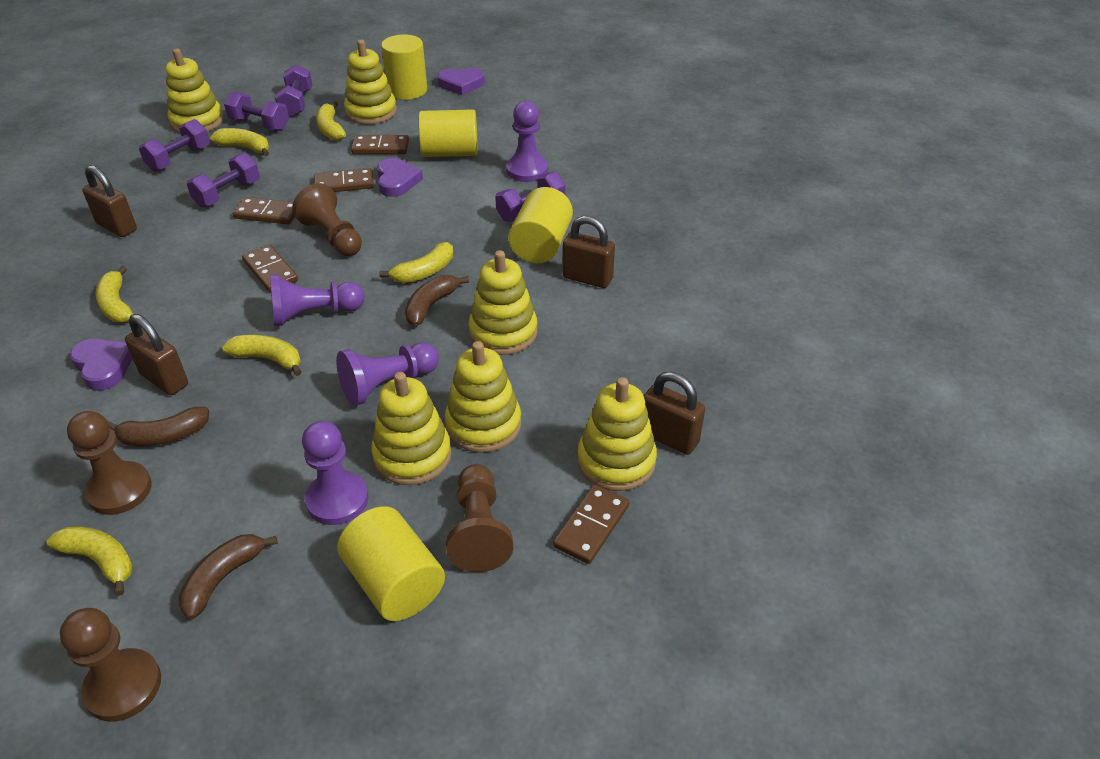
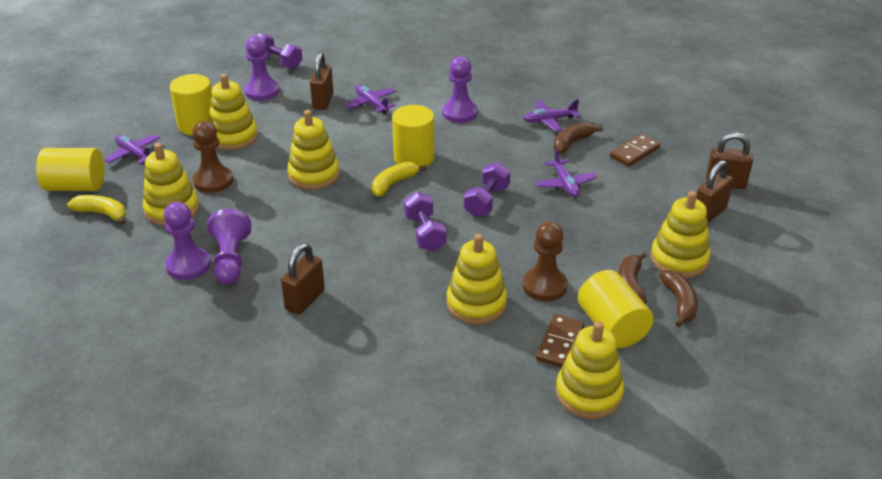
brown domino: 5 -> 2
brown pawn: 4 -> 2
purple dumbbell: 5 -> 3
purple heart: 3 -> 0
purple plane: 0 -> 4
yellow banana: 6 -> 2

